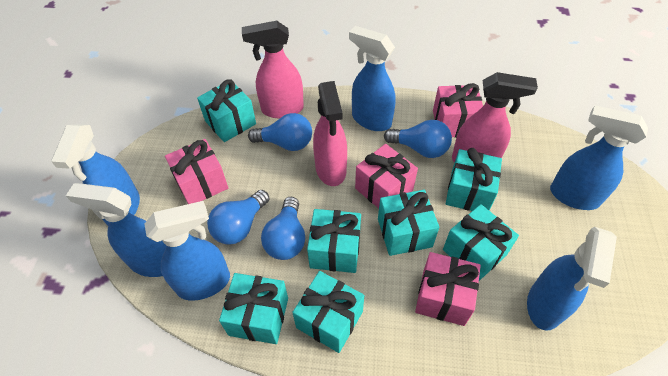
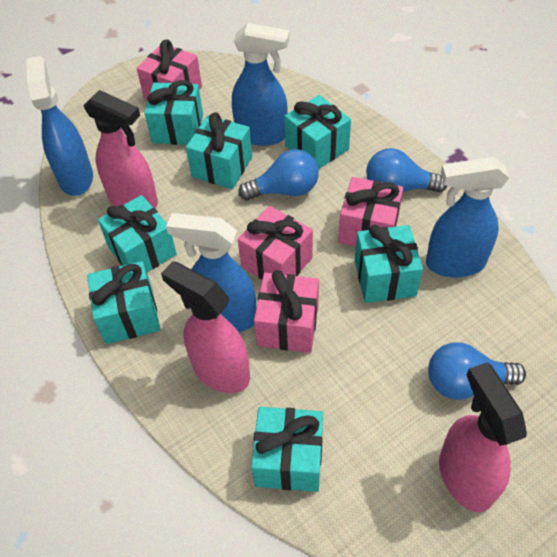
blue light bulb: 4 -> 3
blue spray bottle: 6 -> 4

